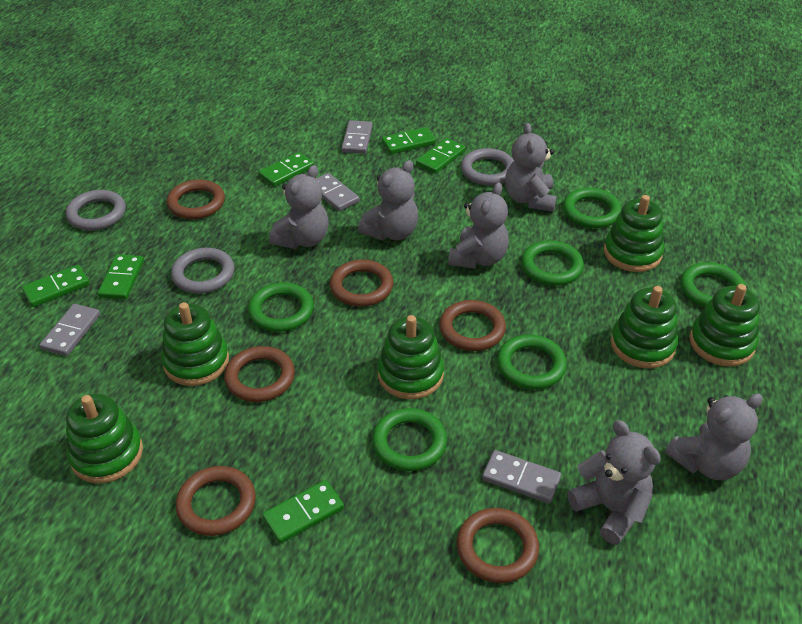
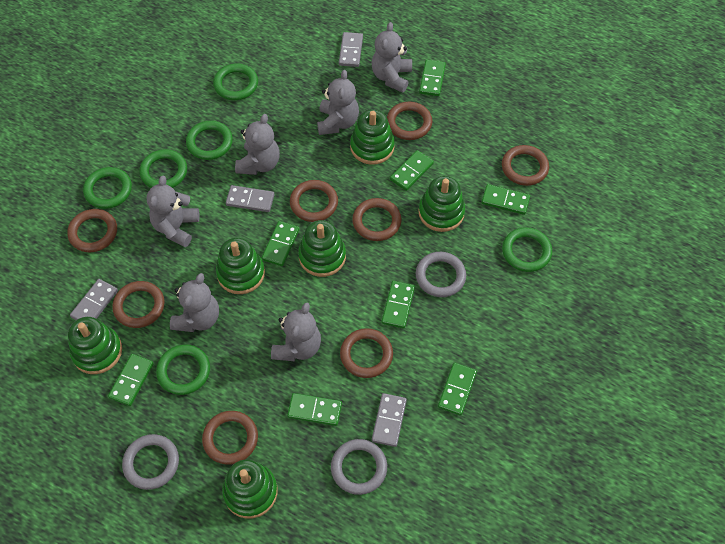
brown ring: 6 -> 8
green domino: 6 -> 8

